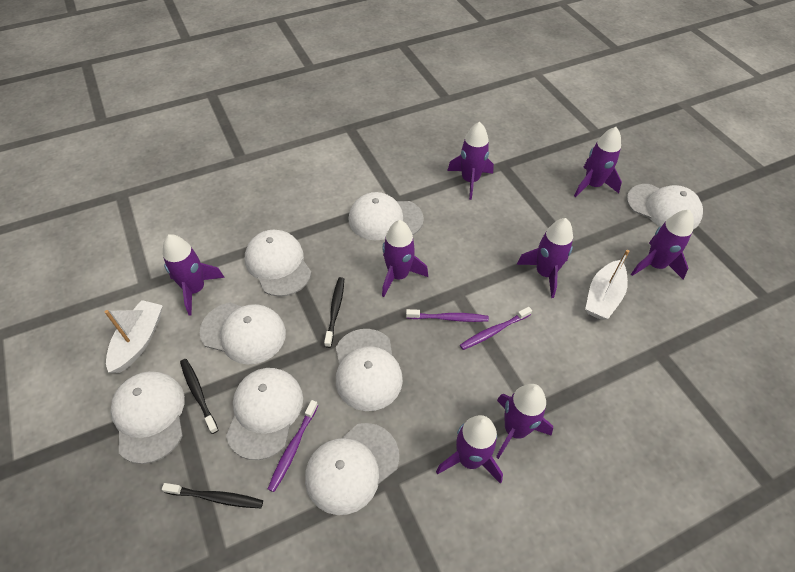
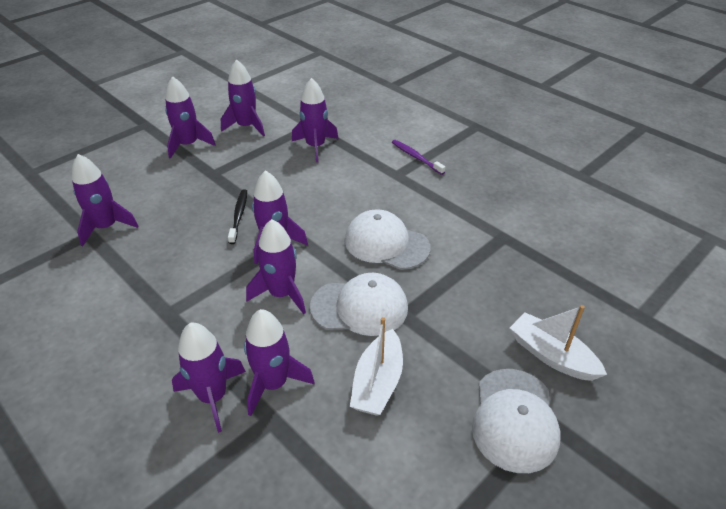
black toothbrush: 3 -> 1
purple toothbrush: 3 -> 1
white cap: 8 -> 3

